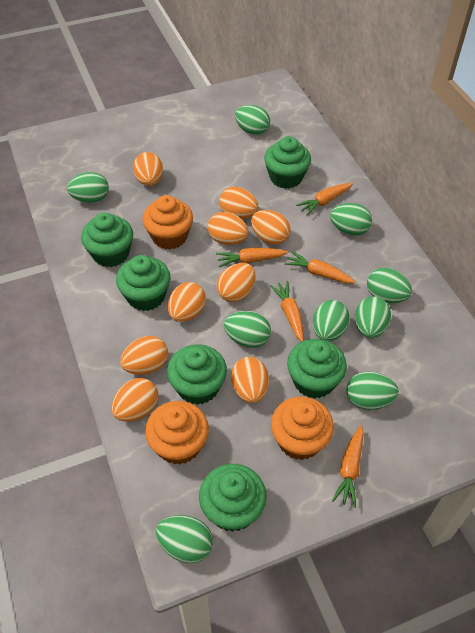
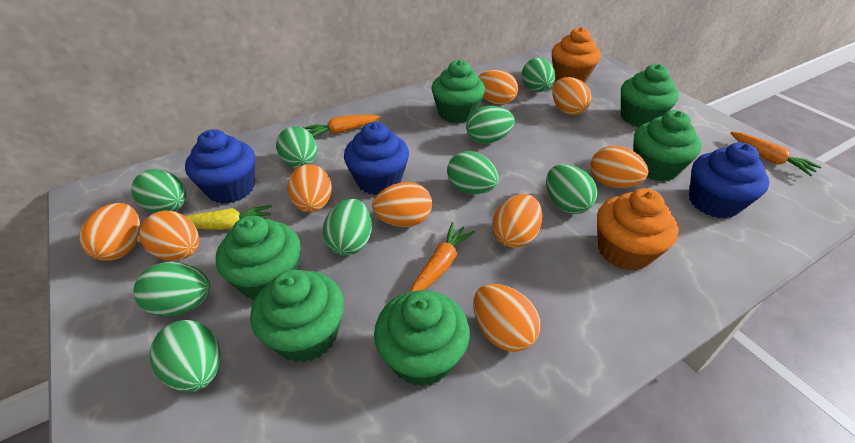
blue cupcake: 0 -> 3
orange carrot: 5 -> 3
orange cupcake: 3 -> 2
yellow carrot: 0 -> 1

